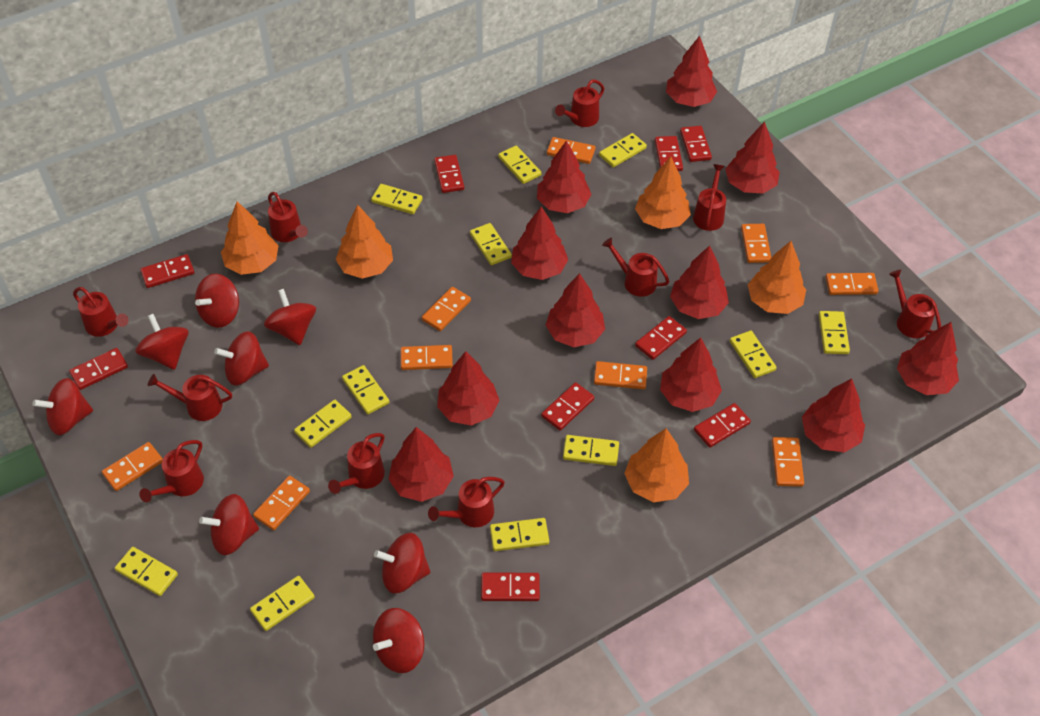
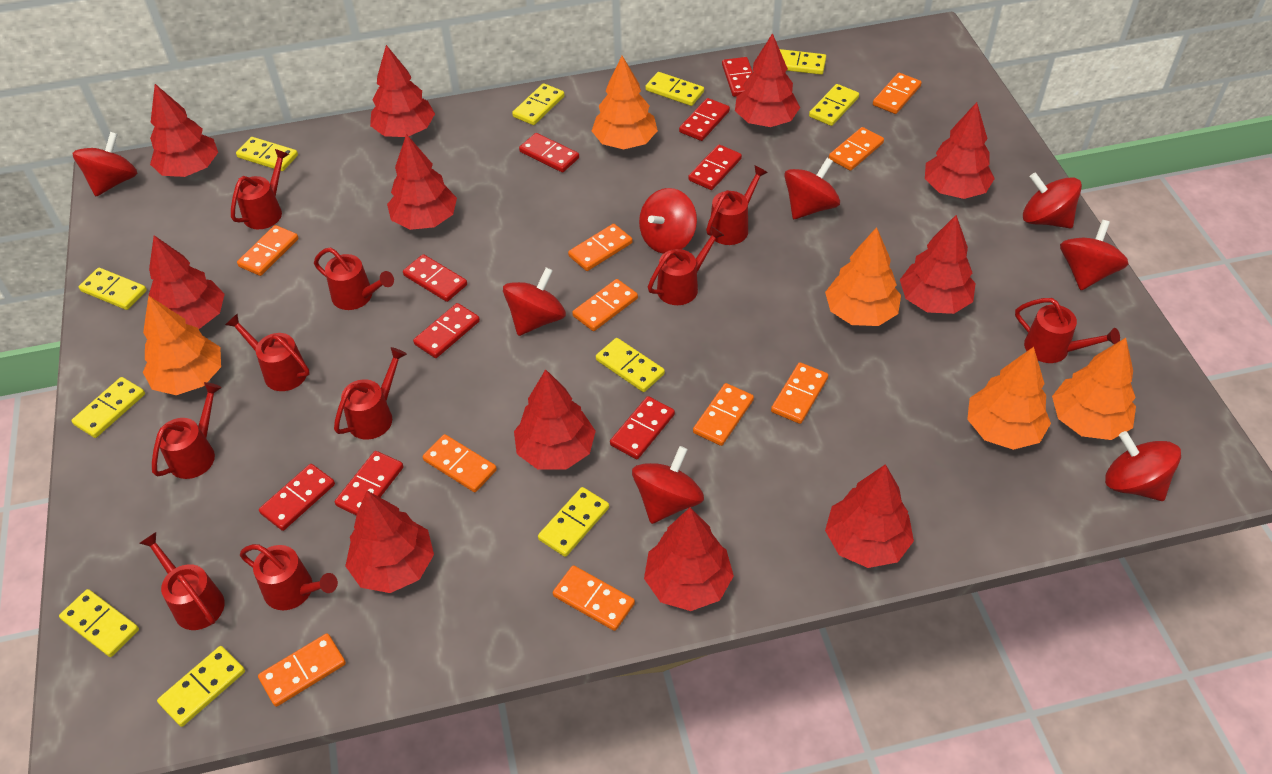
orange domino: 9 -> 10
yellow domino: 12 -> 11

